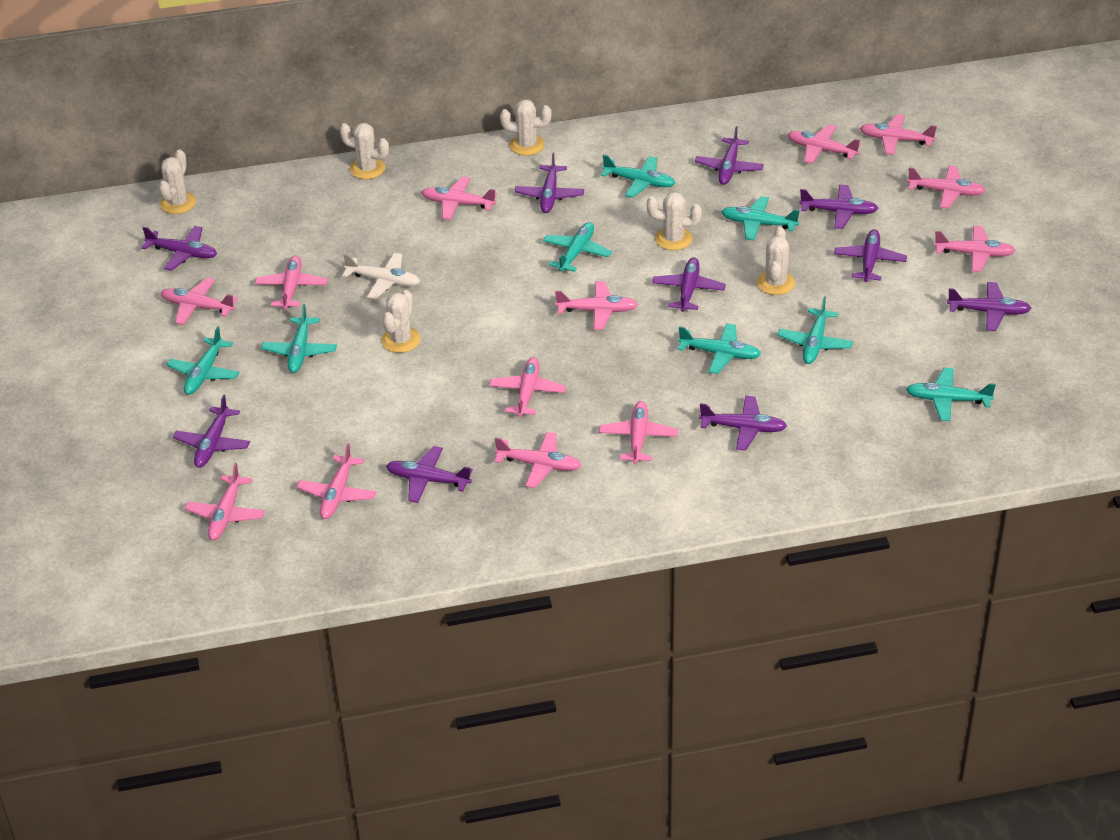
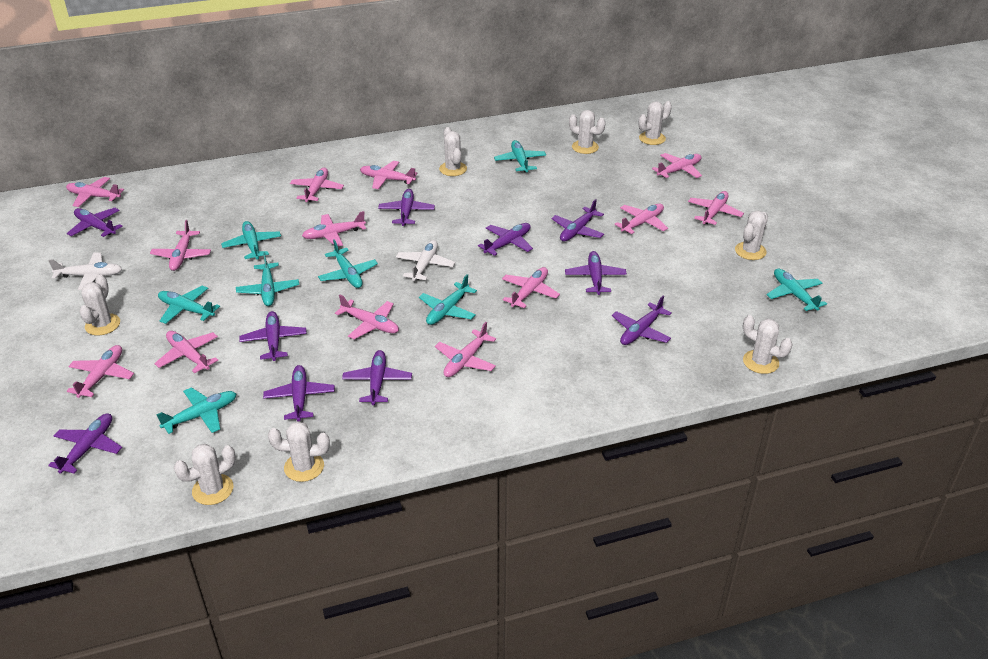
white cactus: 6 -> 8
white plane: 1 -> 2

